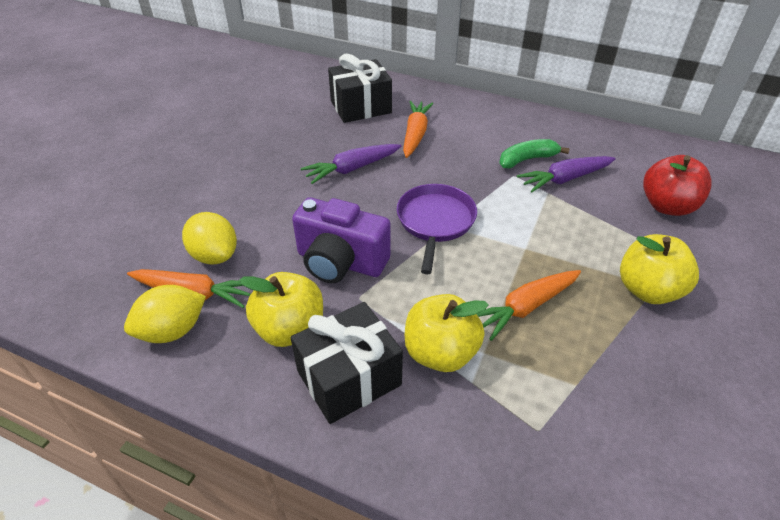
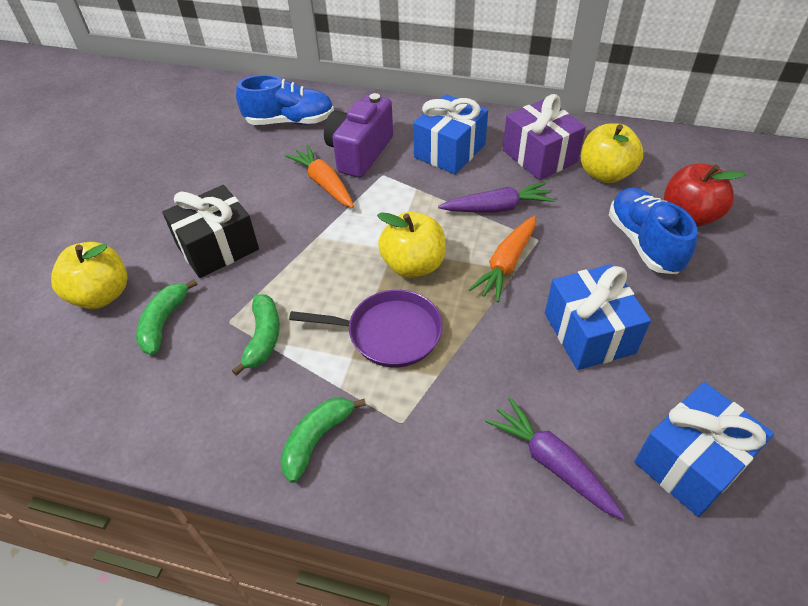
black gift: 2 -> 1
blue gift: 0 -> 3
blue shoe: 0 -> 2
green banana: 1 -> 3
orange carrot: 3 -> 2
purple gift: 0 -> 1
yellow lemon: 2 -> 0

